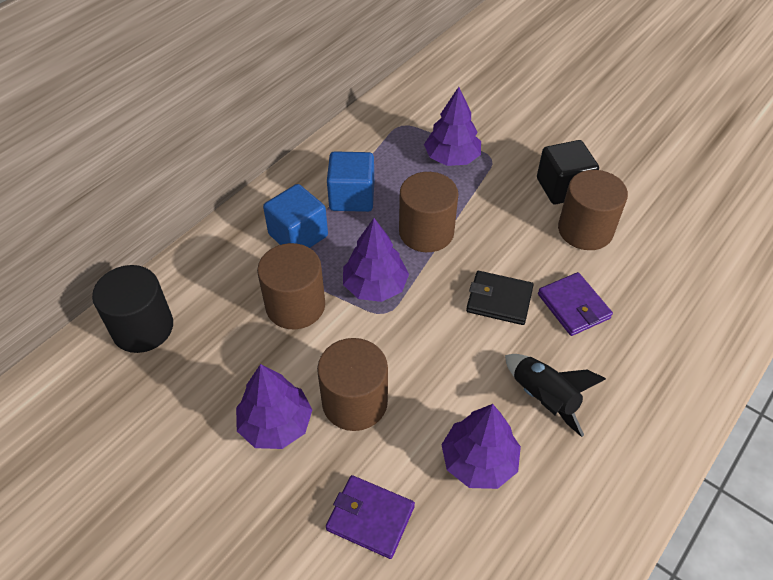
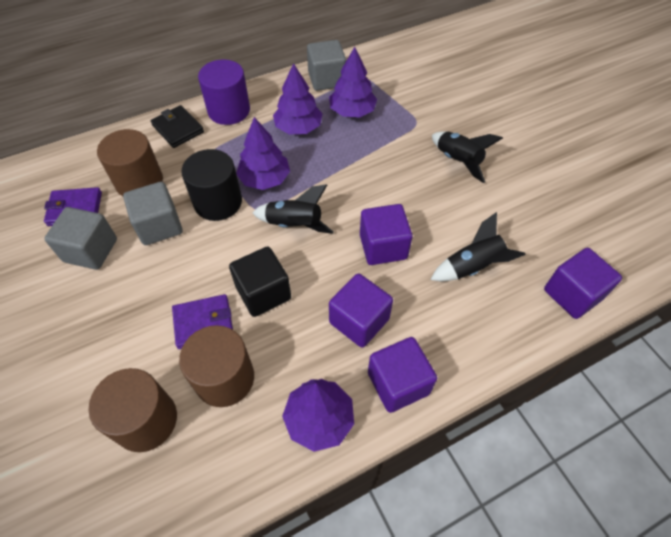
black rocket: 1 -> 3
blue cube: 2 -> 0
brown cylinder: 4 -> 3
grey cube: 0 -> 3
purple cube: 0 -> 4
purple cylinder: 0 -> 1

